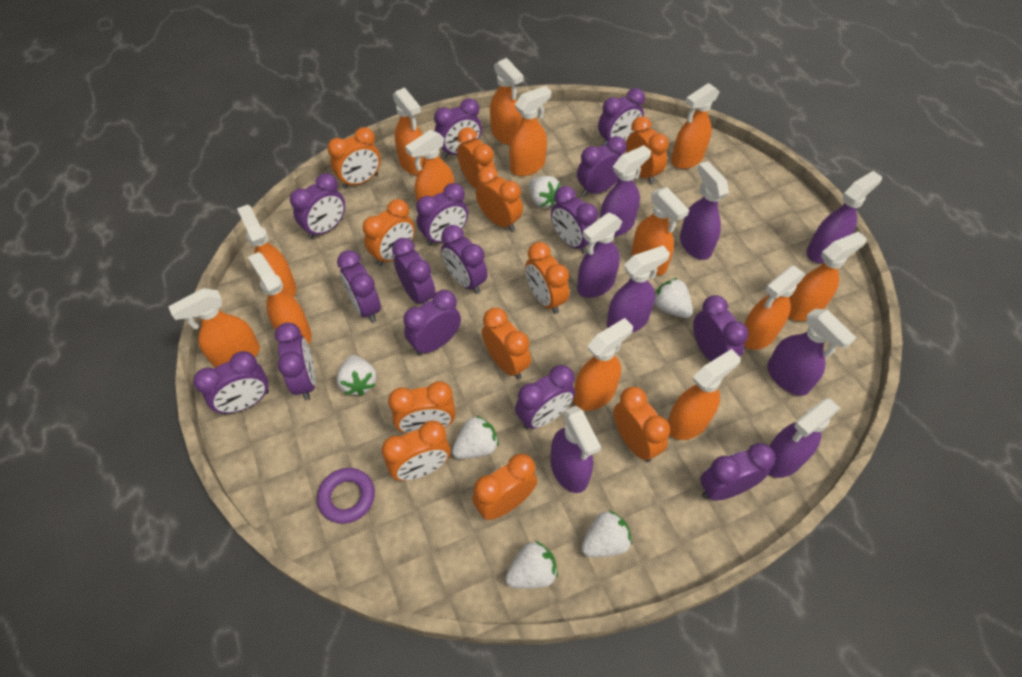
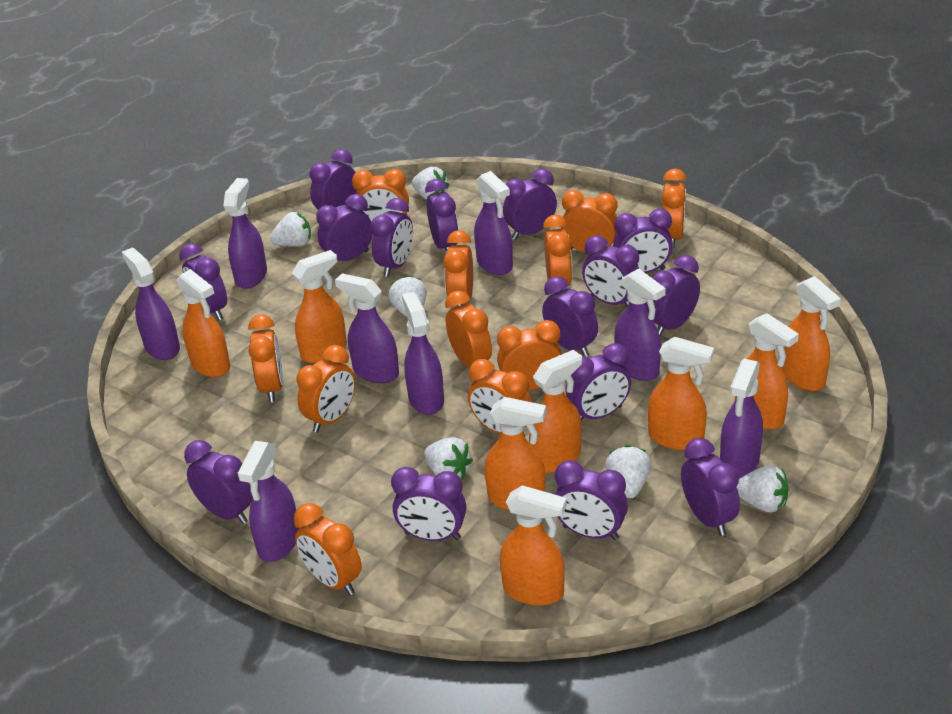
orange spray bottle: 13 -> 8
purple ring: 1 -> 0

